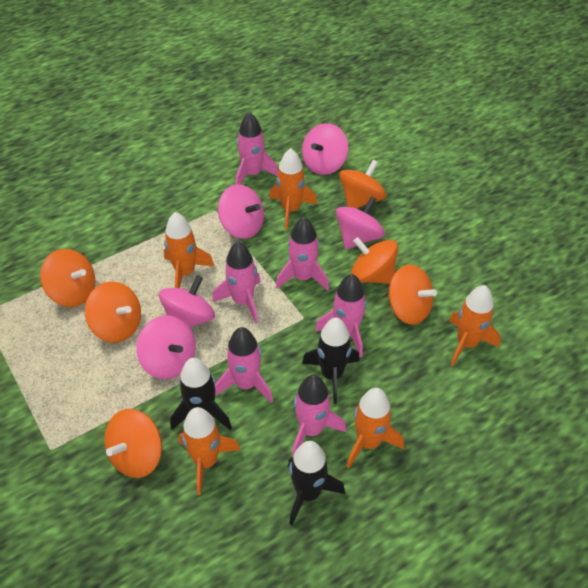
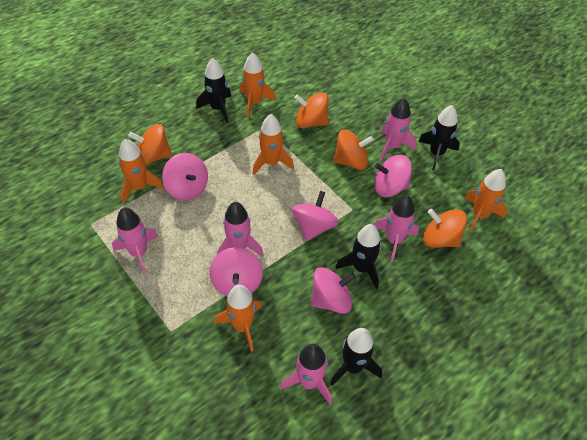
black rocket: 3 -> 4
orange spinning top: 6 -> 4
pink rocket: 6 -> 5

